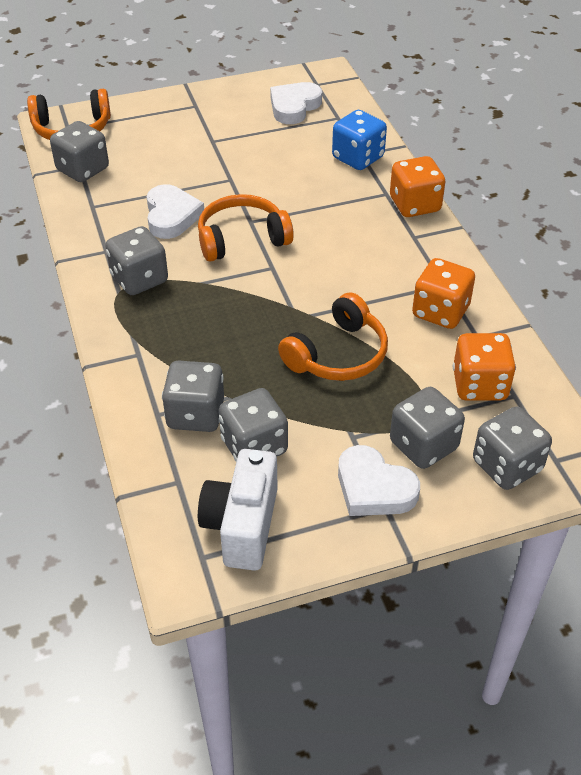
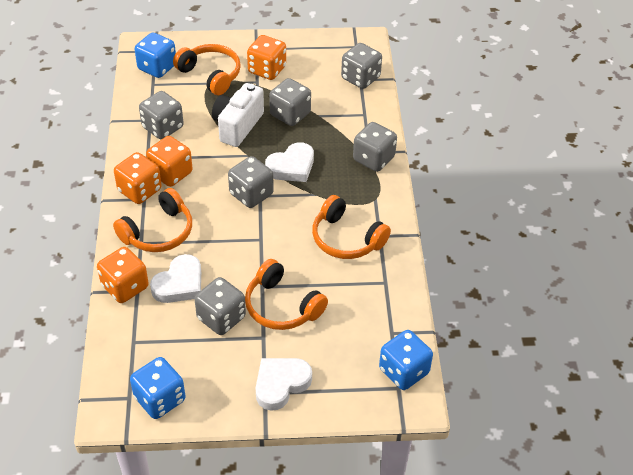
blue dice: 1 -> 3
orange dice: 3 -> 4
orange headphones: 3 -> 4

